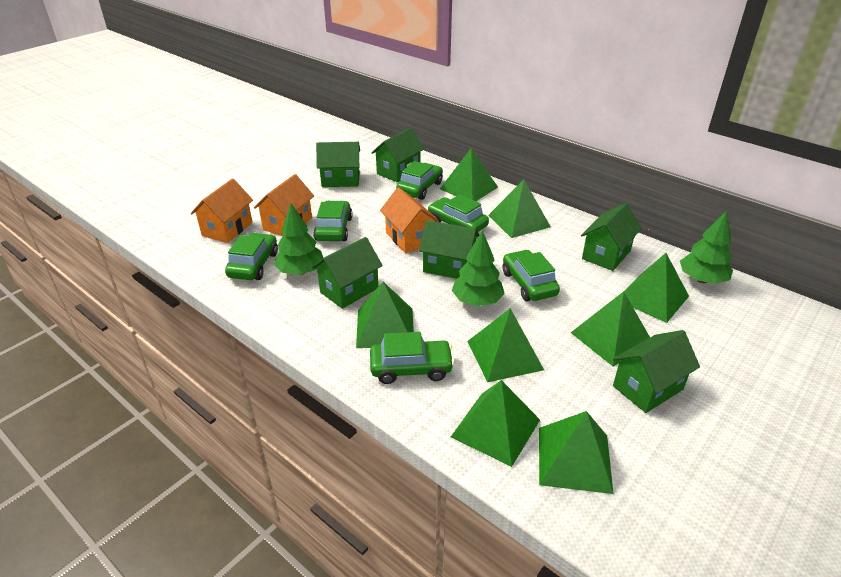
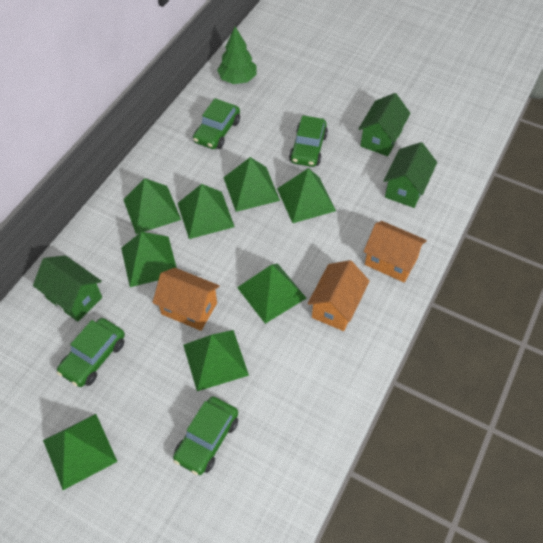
green car: 6 -> 4
green house: 6 -> 3
green tree: 3 -> 1

